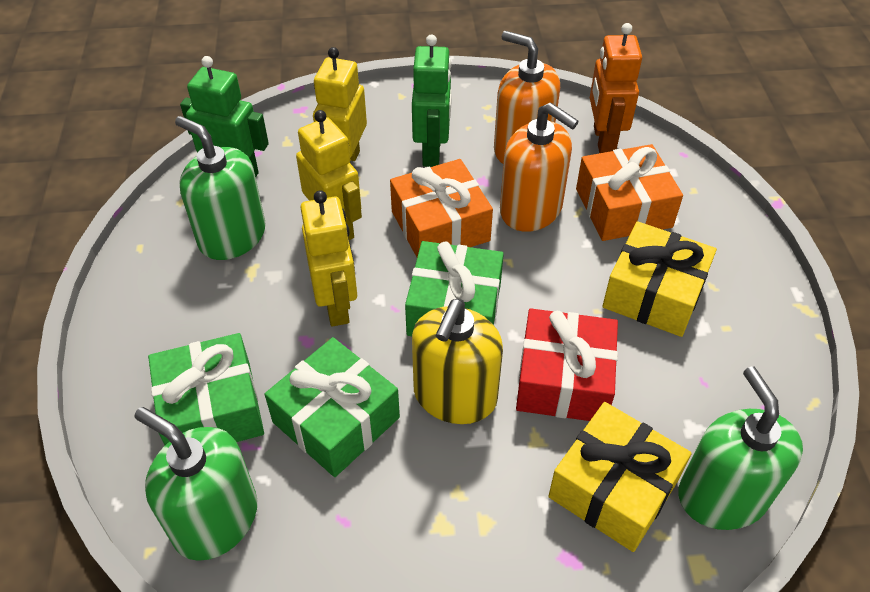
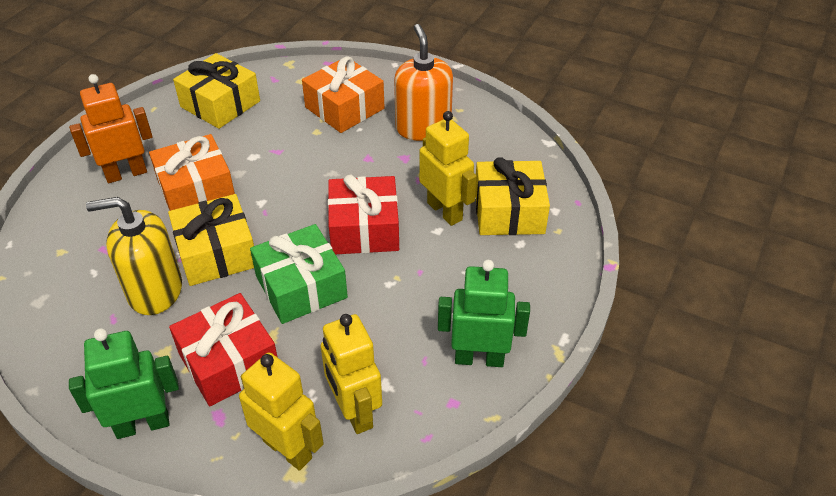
green gift: 3 -> 1
green soap dispenser: 3 -> 0
orange soap dispenser: 2 -> 1
red gift: 1 -> 2
yellow gift: 2 -> 3

